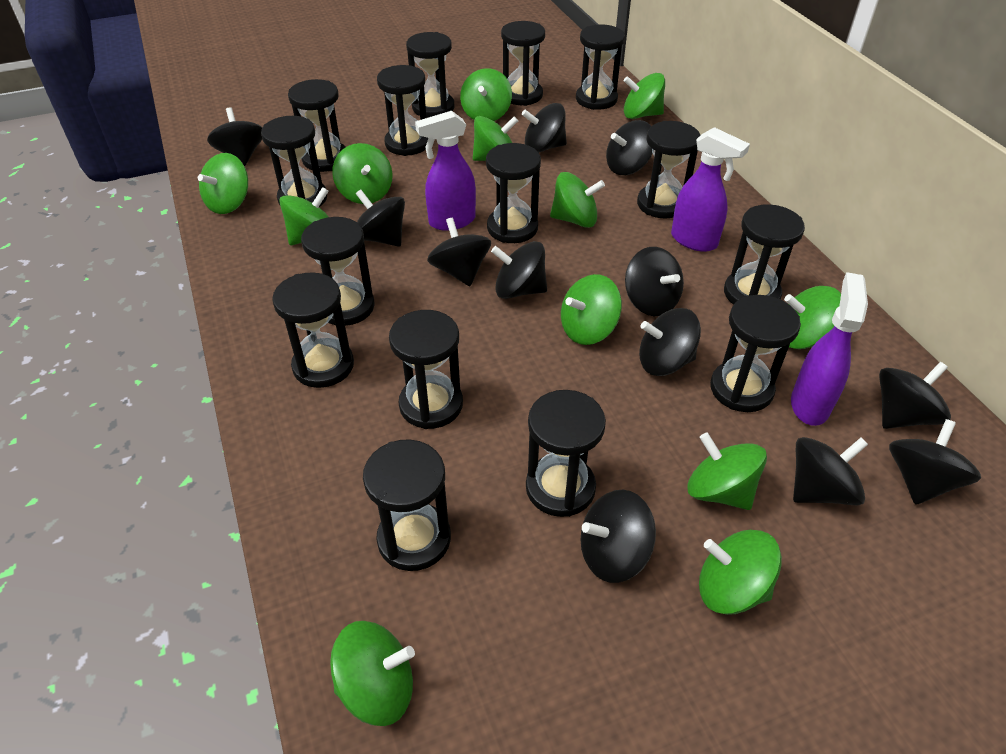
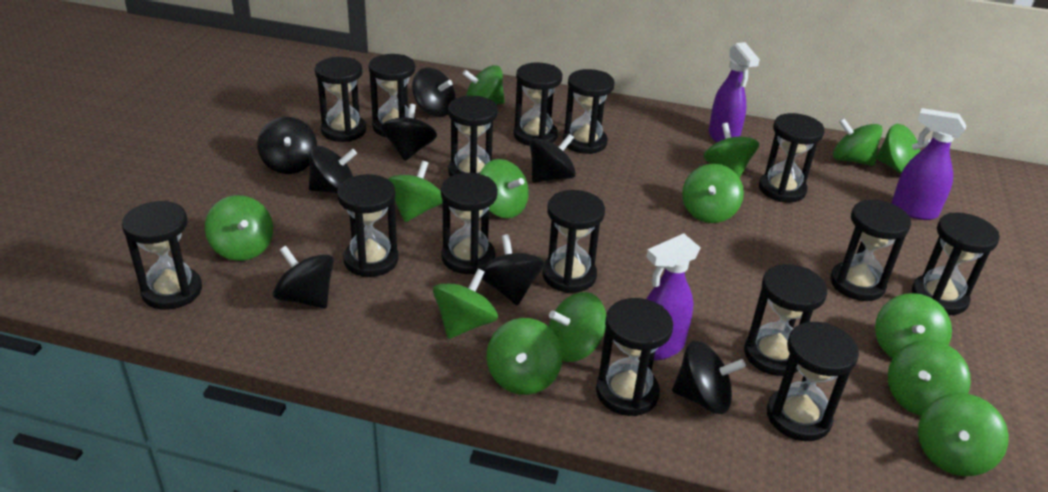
black spinning top: 12 -> 8
green spinning top: 12 -> 14

